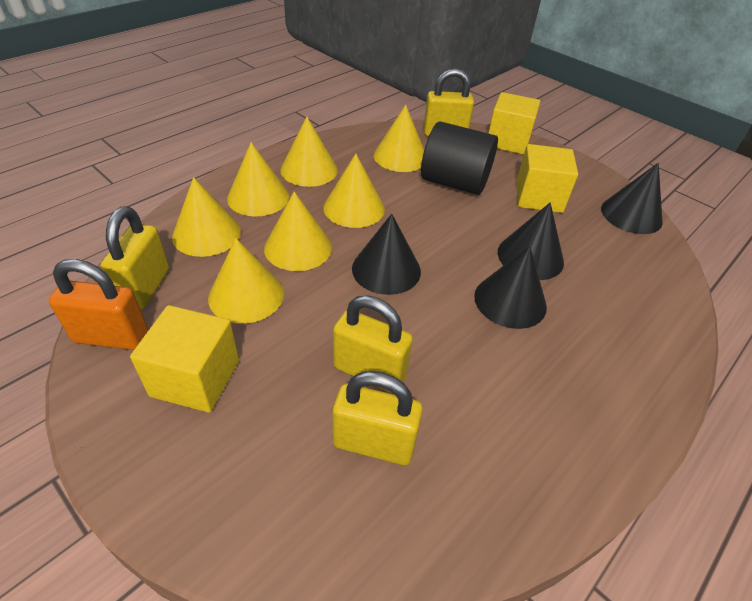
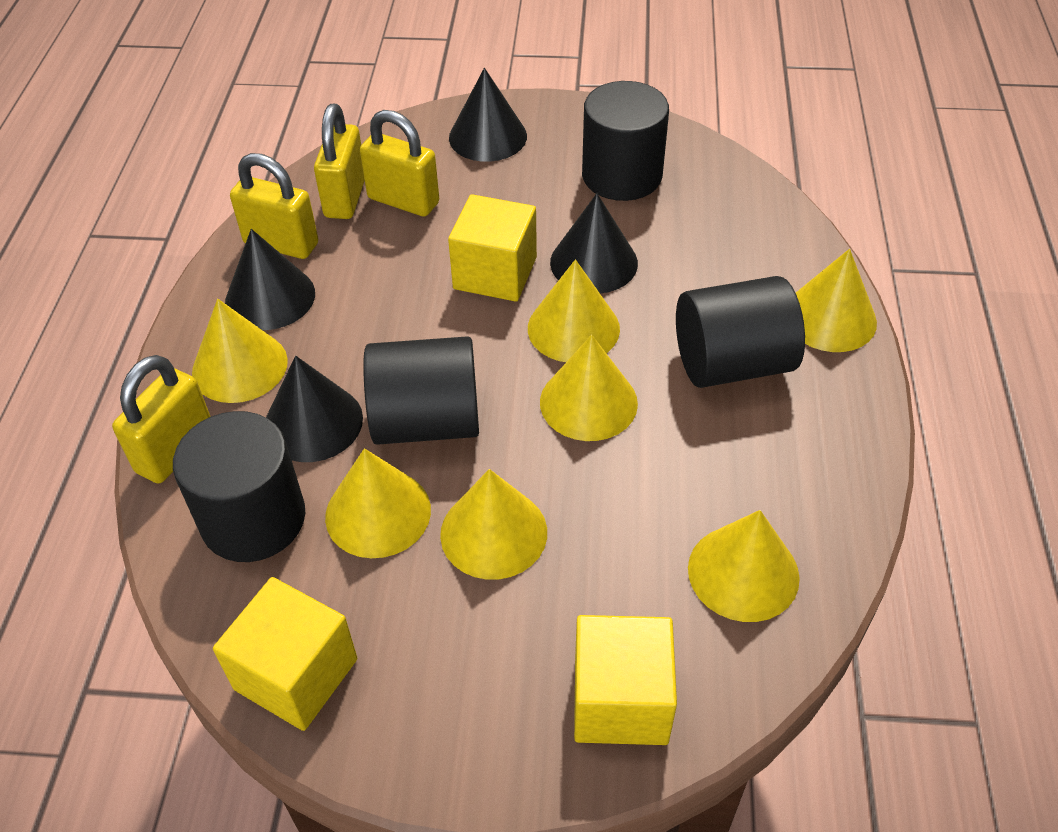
black cylinder: 1 -> 4
orange padlock: 1 -> 0

